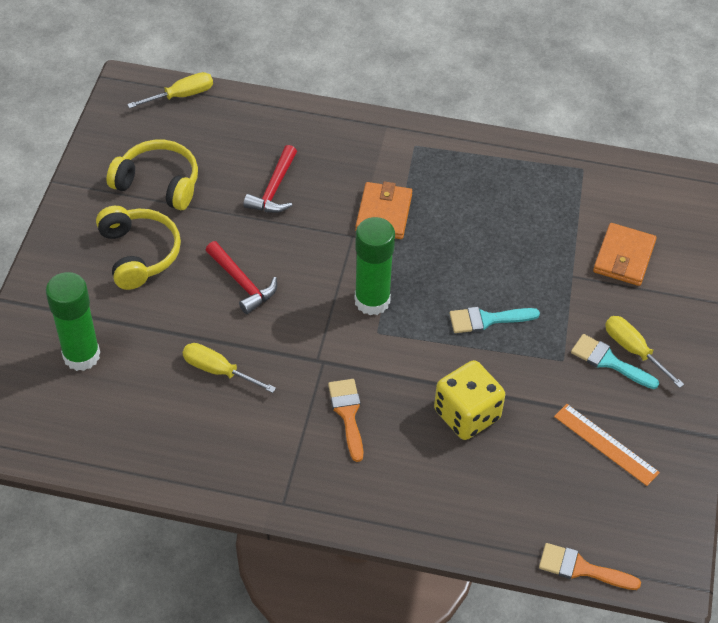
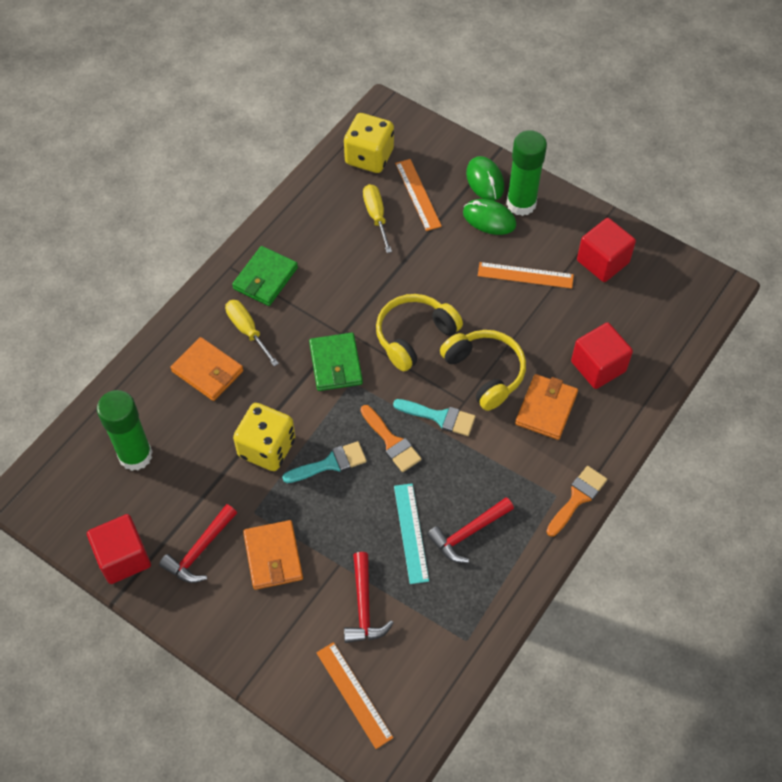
green mouse: 0 -> 2
green wallet: 0 -> 2
orange ruler: 1 -> 3
orange wallet: 2 -> 3
red cube: 0 -> 3
red hammer: 2 -> 3
turquoise ruler: 0 -> 1
yellow dice: 1 -> 2
yellow screwdriver: 3 -> 2

